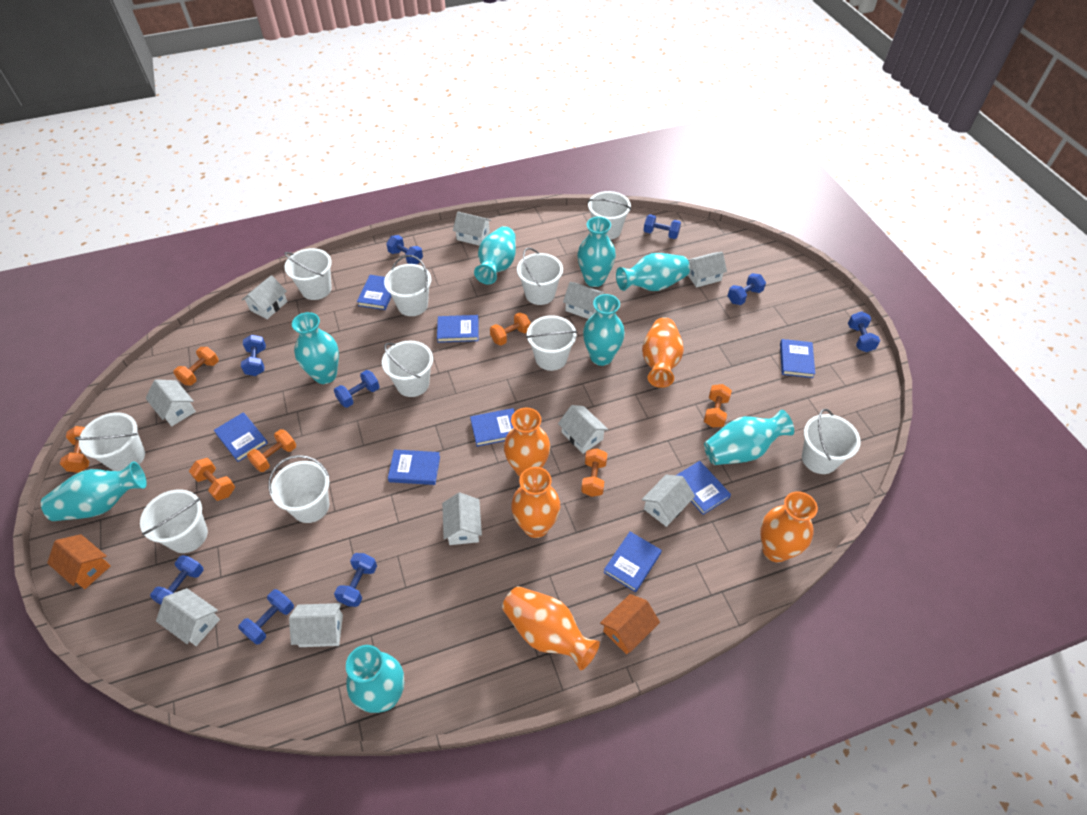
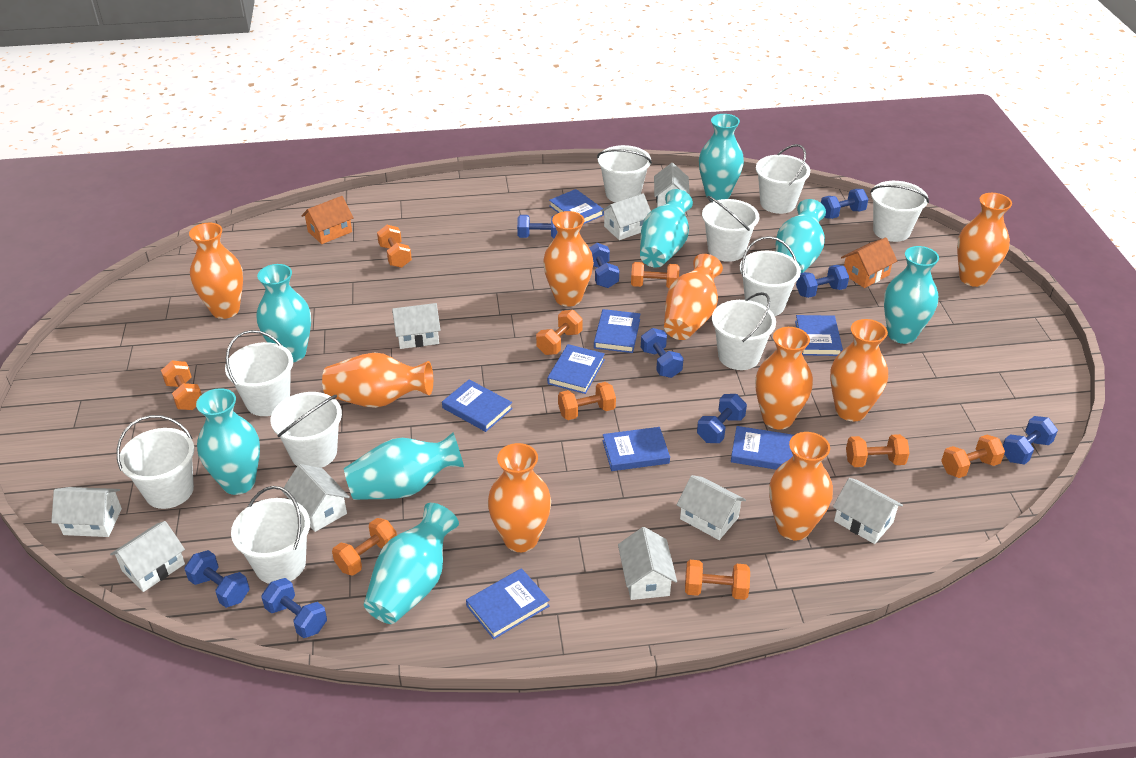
orange dumbbell: 7 -> 9
orange vase: 5 -> 9
white house: 10 -> 9

